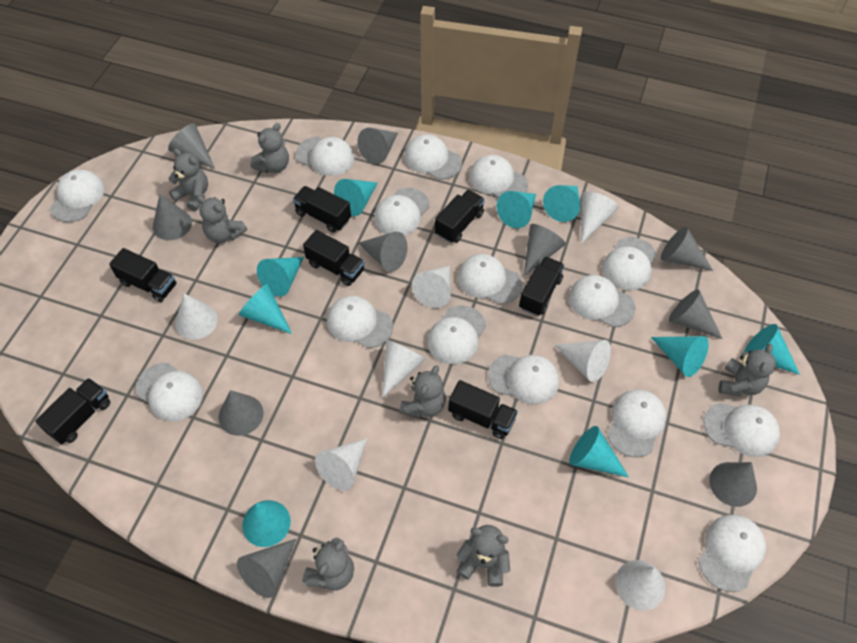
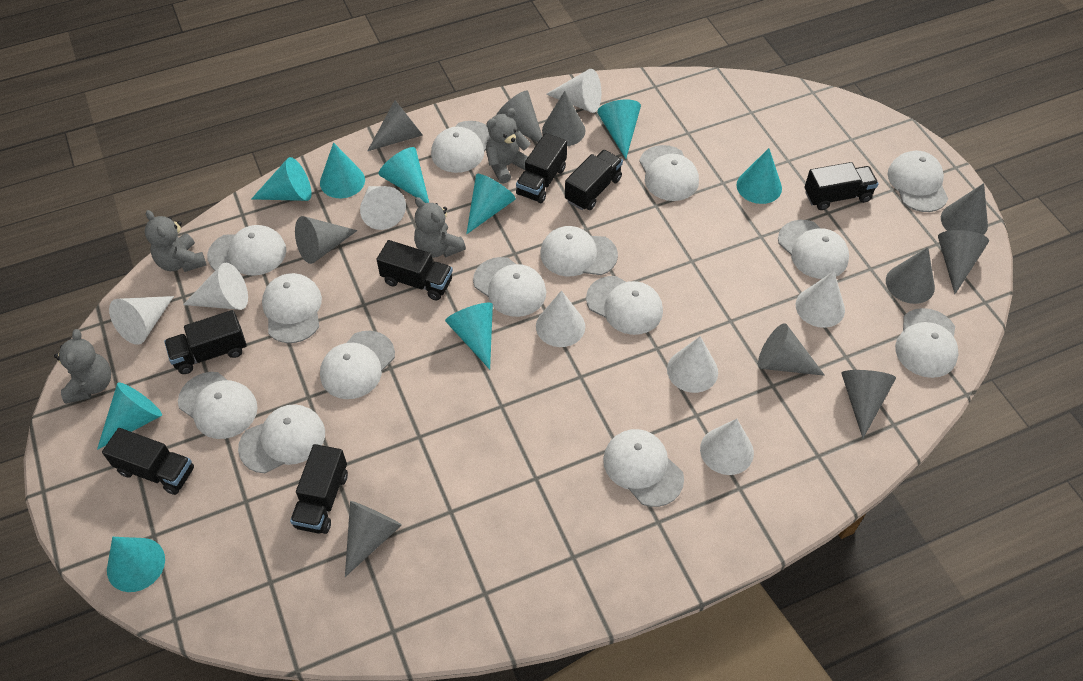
grey teddy bear: 7 -> 4
white cap: 15 -> 14
white cone: 7 -> 8

